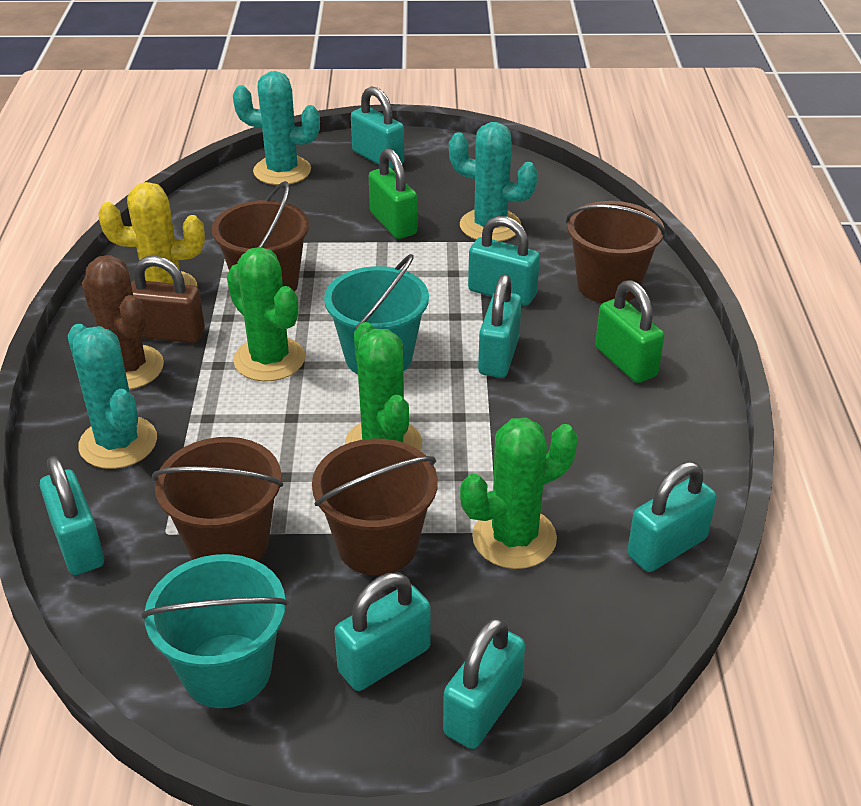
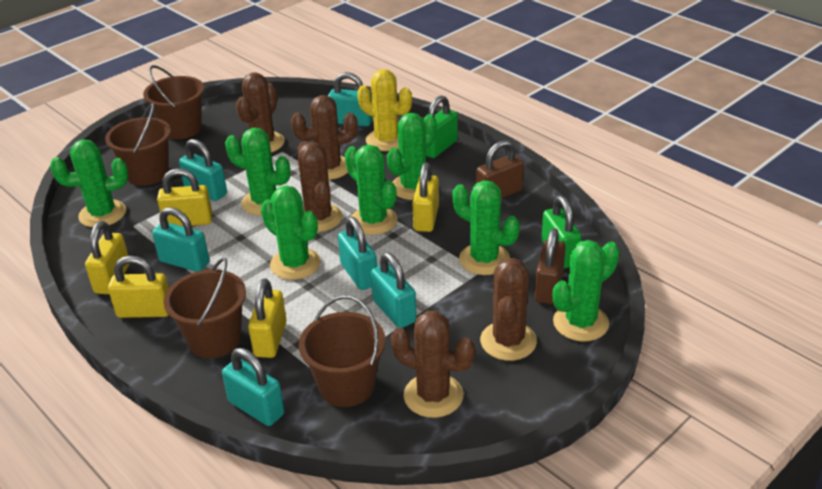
brown cactus: 1 -> 5
brown padlock: 1 -> 2
green cactus: 3 -> 7
turquoise bucket: 2 -> 0
turquoise cactus: 3 -> 0
turquoise padlock: 7 -> 6
yellow padlock: 0 -> 5

